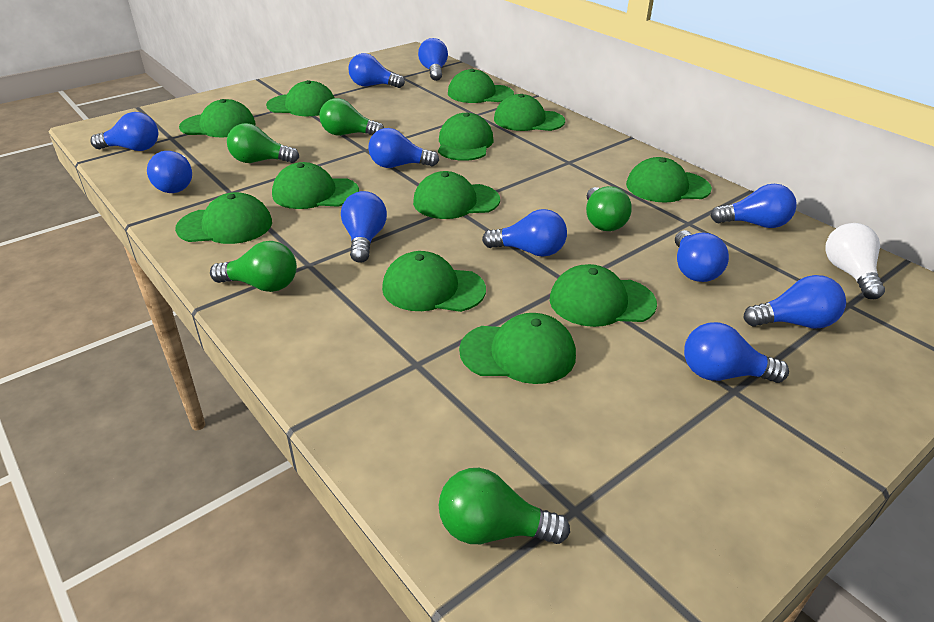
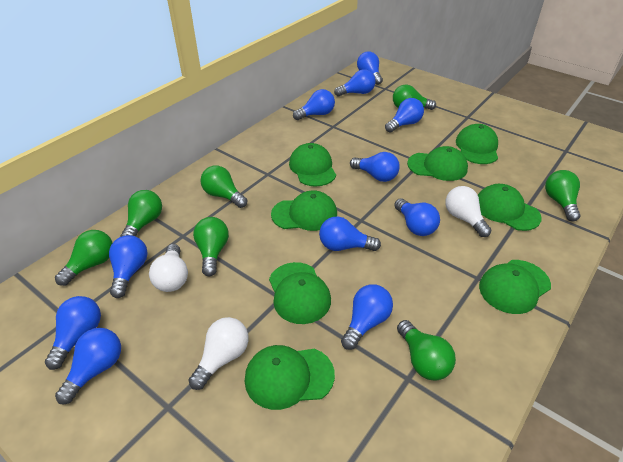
green cap: 12 -> 8
green light bulb: 5 -> 7
white light bulb: 1 -> 3

